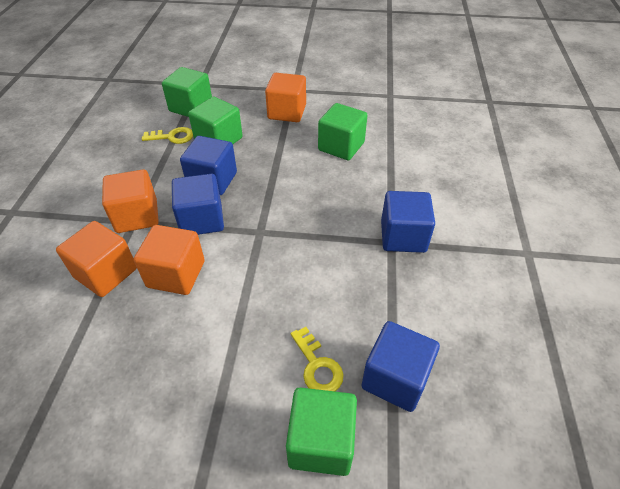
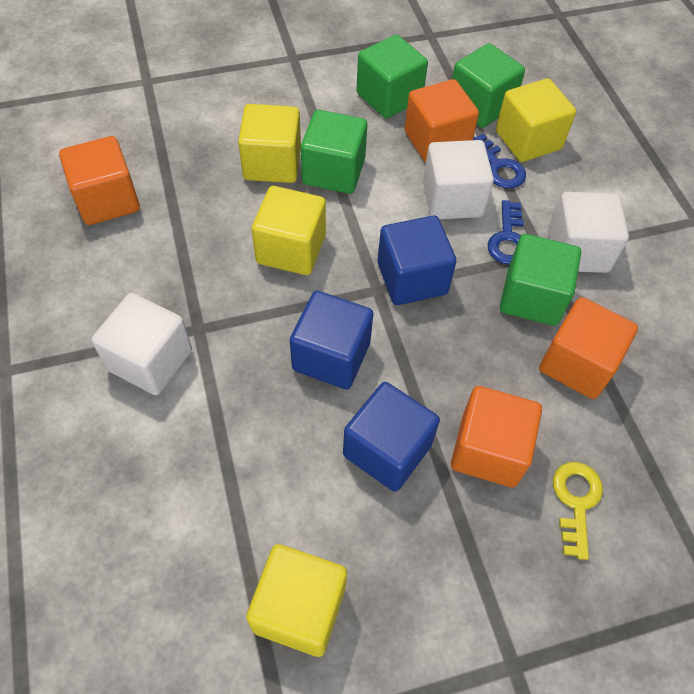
blue cube: 4 -> 3
blue key: 0 -> 2
white cube: 0 -> 3
yellow cube: 0 -> 4
yellow key: 2 -> 1

